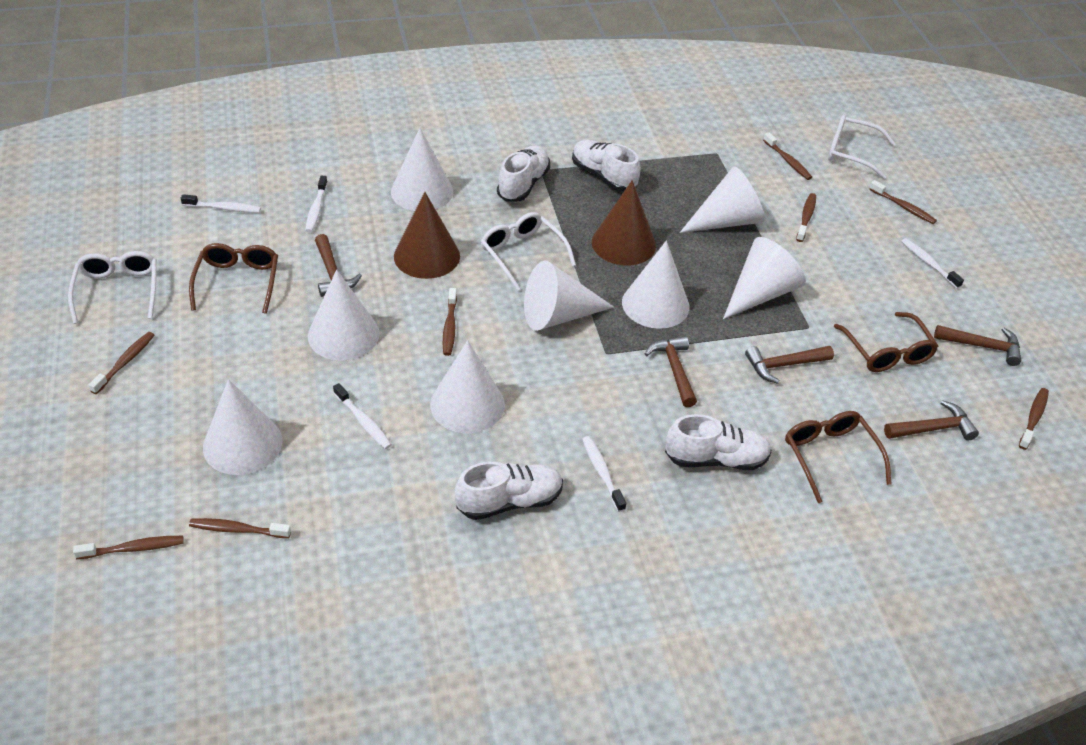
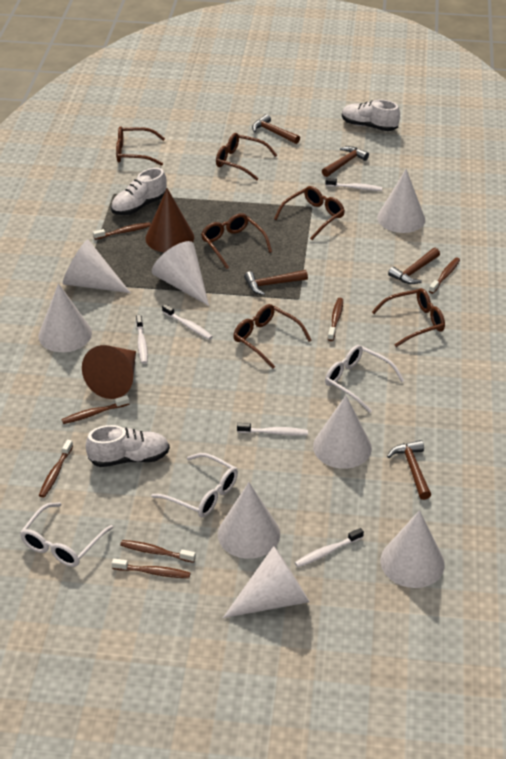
brown glasses: 3 -> 6
brown toothbrush: 8 -> 7
white shoe: 4 -> 3

